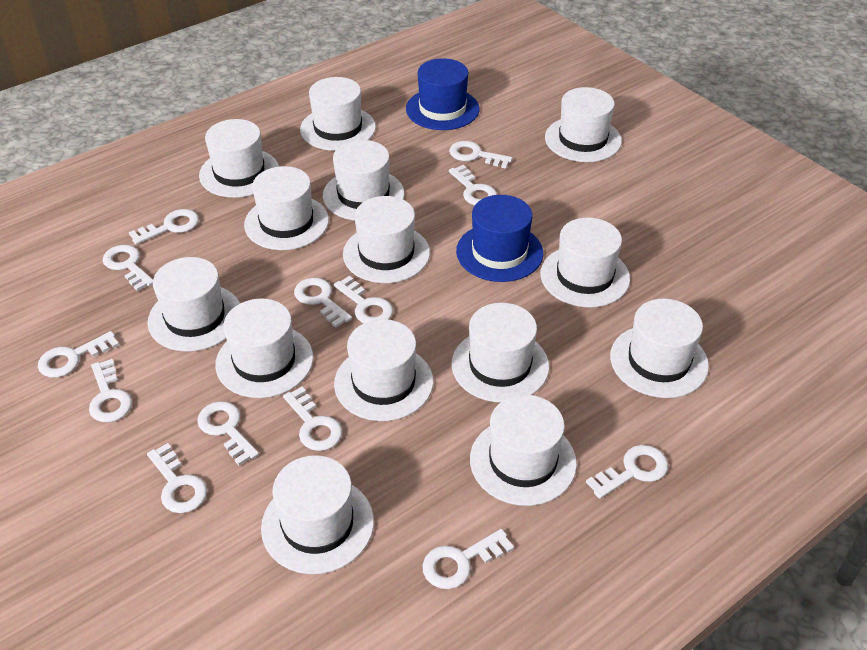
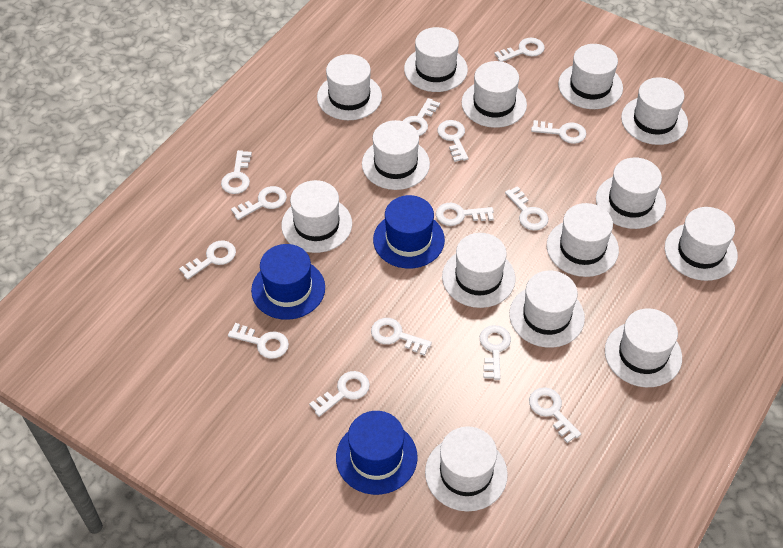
blue hat: 2 -> 3
white key: 13 -> 14

